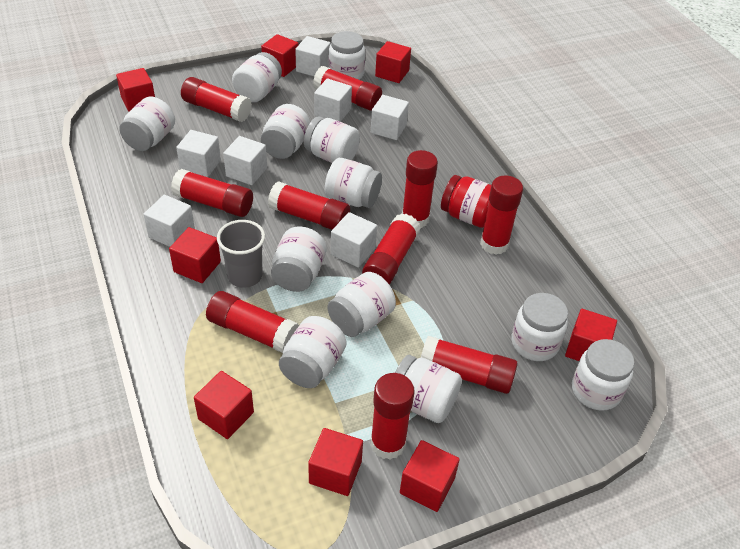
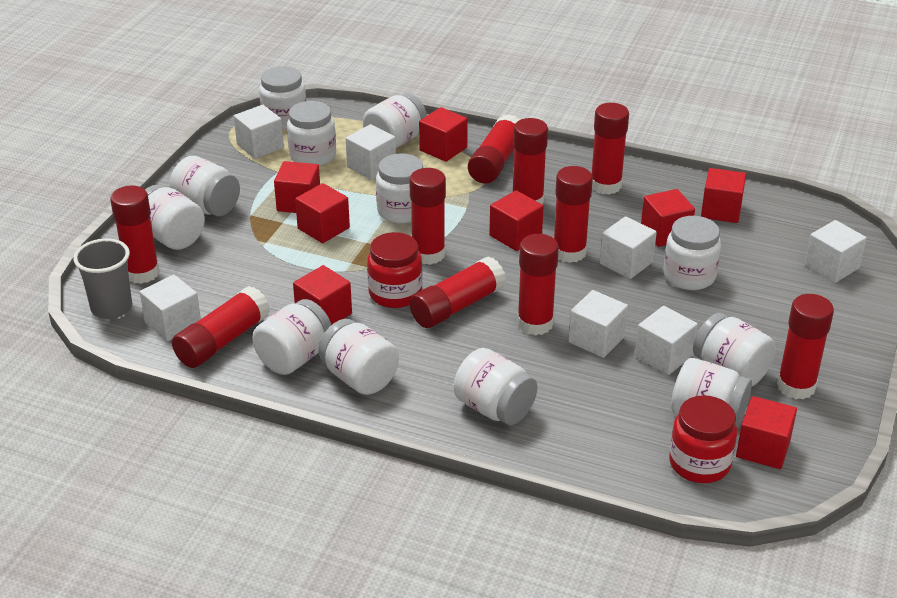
red jar: 1 -> 2

